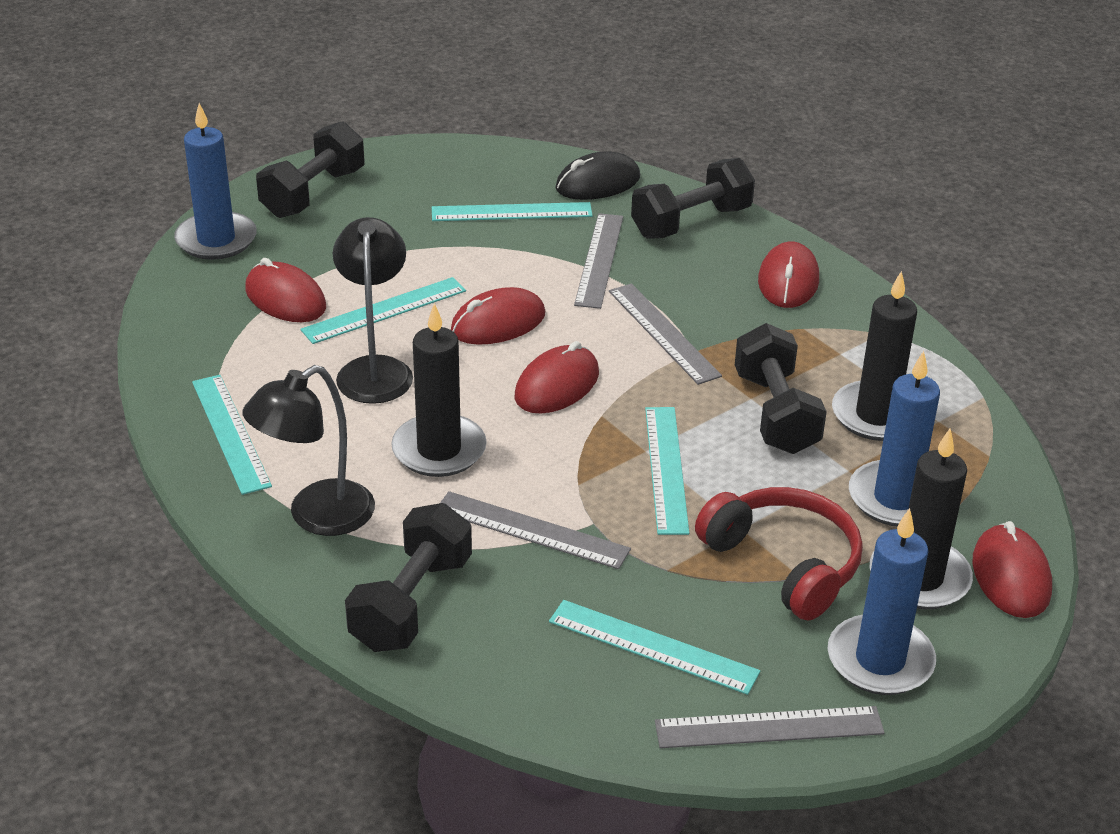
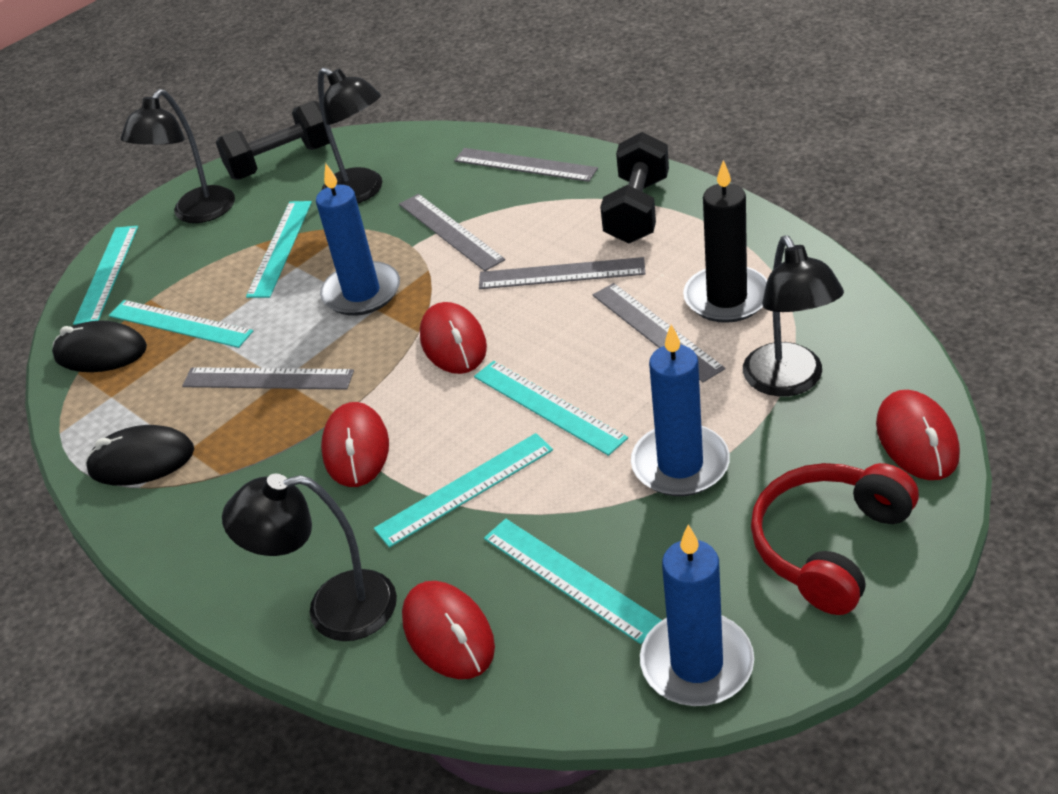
black candle: 3 -> 1
black dumbbell: 4 -> 2
black lamp: 2 -> 4
black mouse: 1 -> 2
grey ruler: 4 -> 5
red mouse: 5 -> 4
turquoise ruler: 5 -> 6

